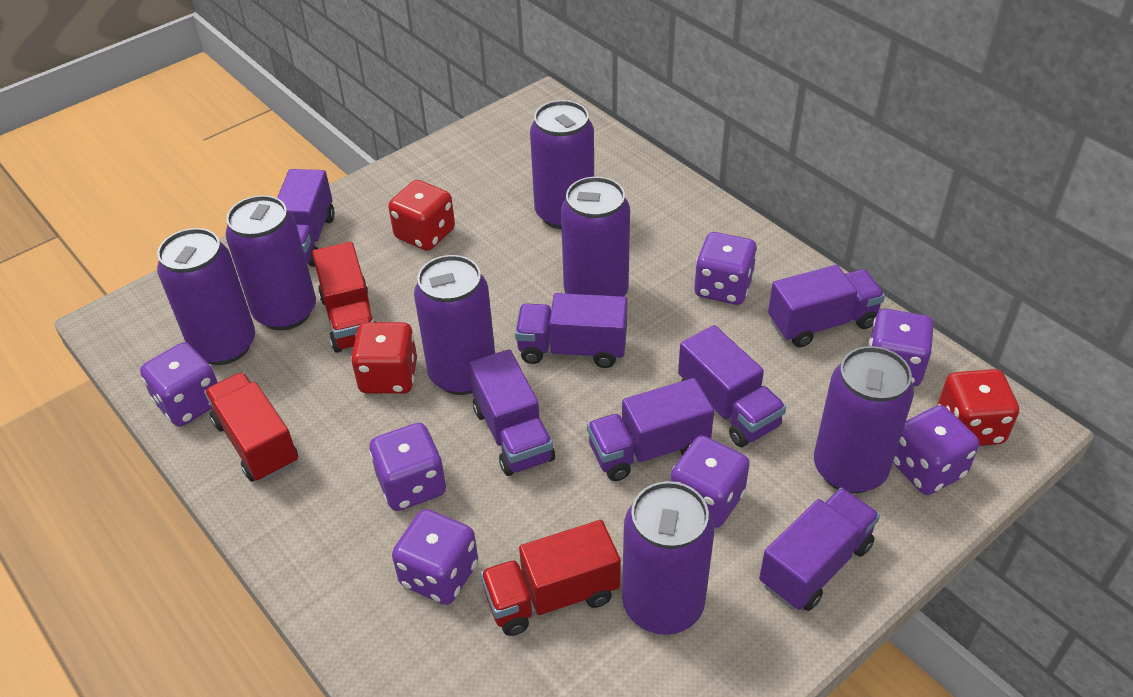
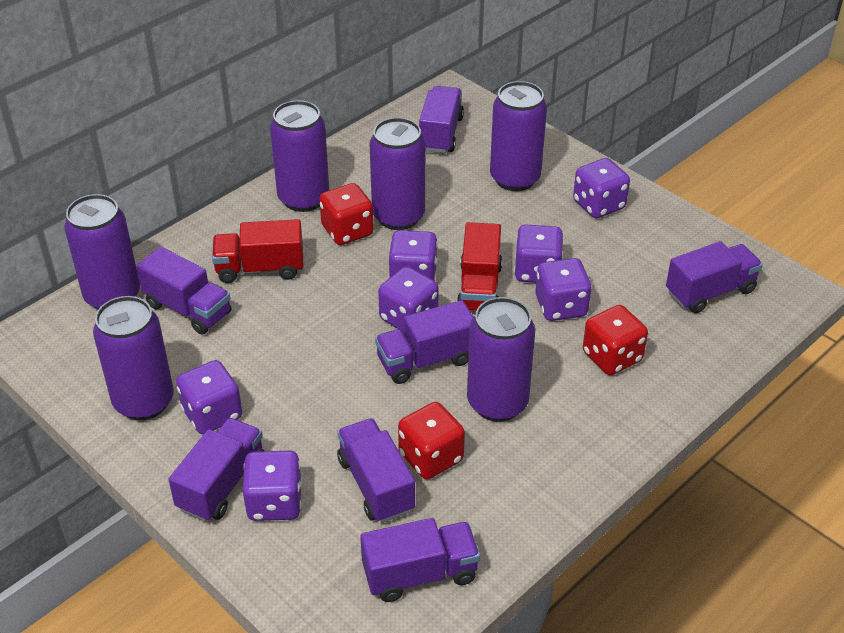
purple can: 7 -> 6
red truck: 3 -> 2

